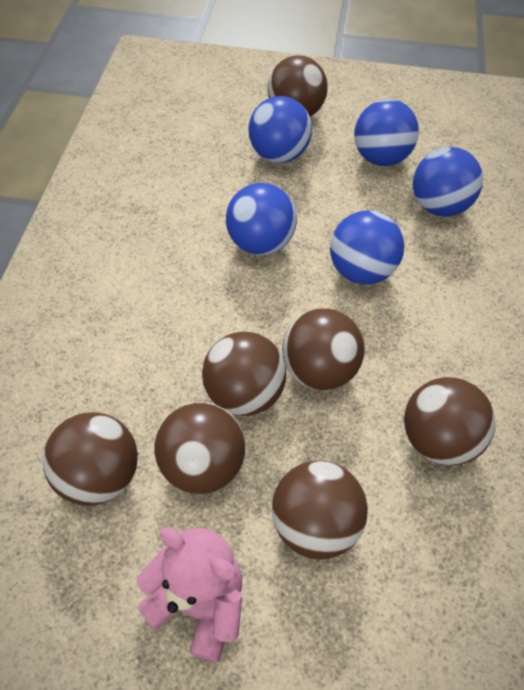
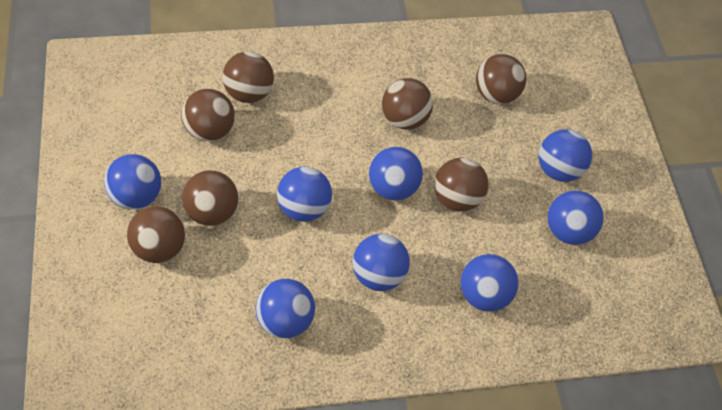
blue ball: 5 -> 8
pink teddy bear: 1 -> 0

